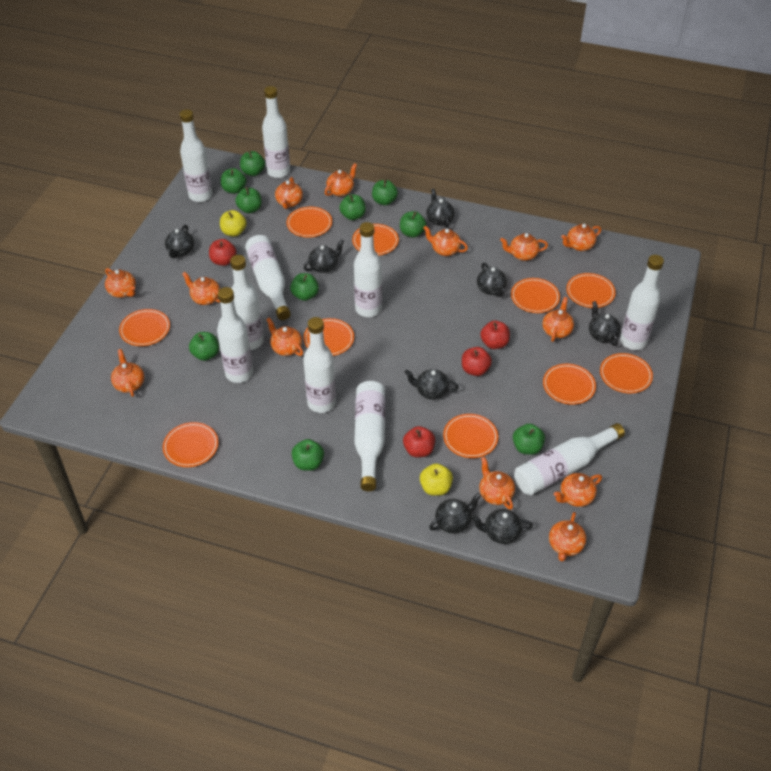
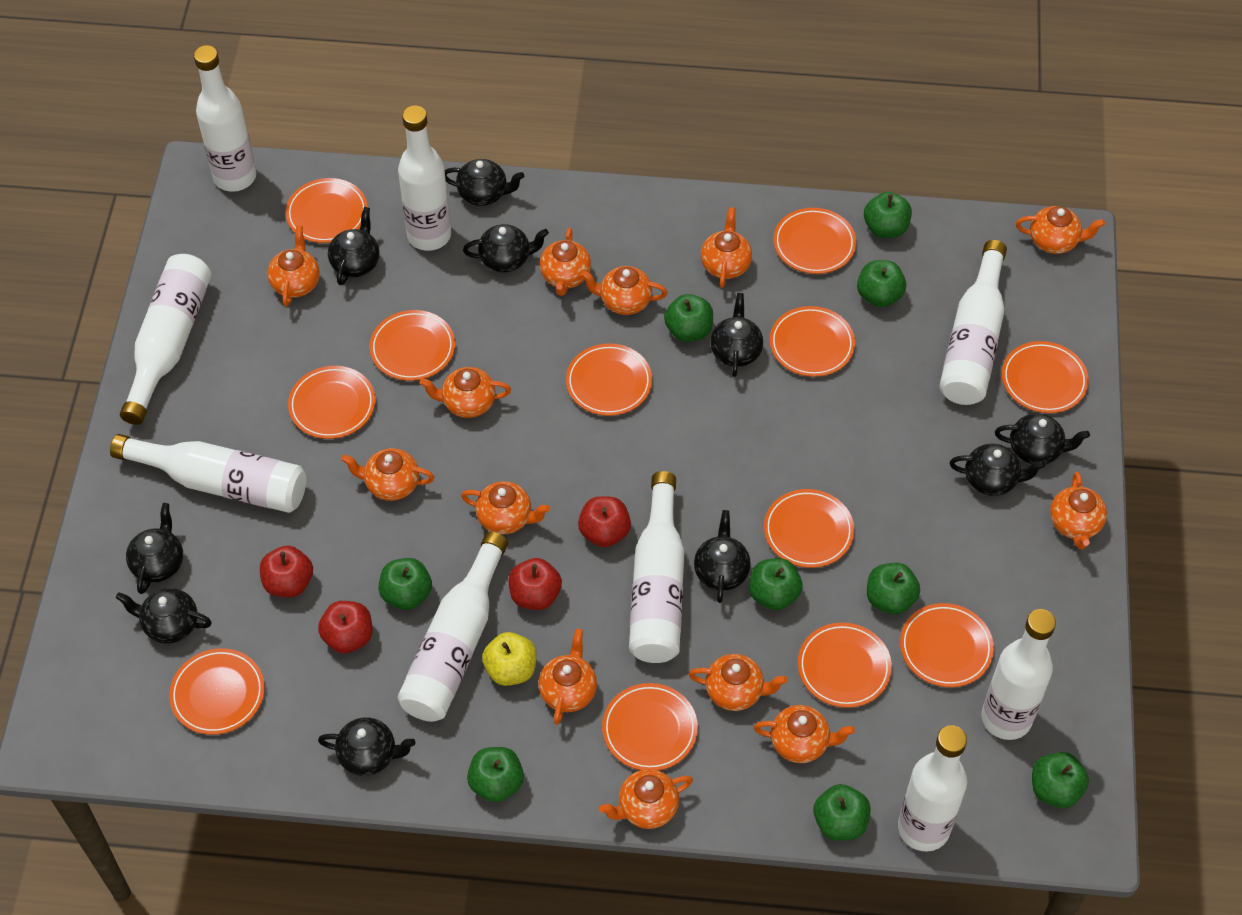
black teapot: 8 -> 10
green apple: 10 -> 9
orange plate: 10 -> 12
white bottle: 10 -> 9
yellow apple: 2 -> 1

